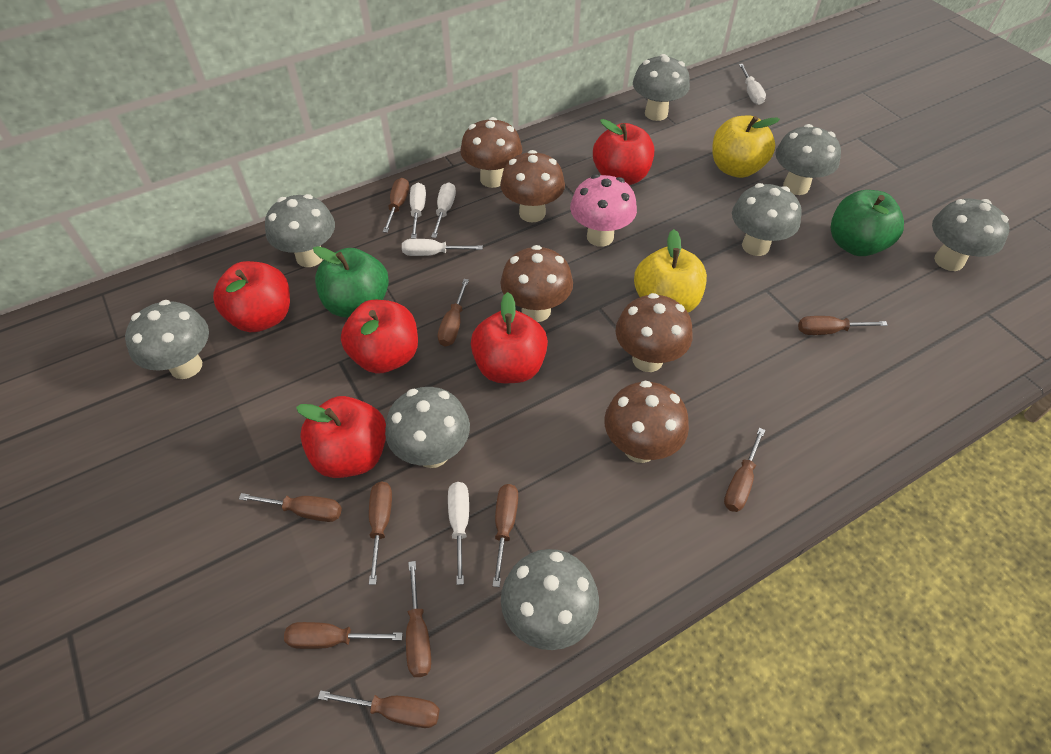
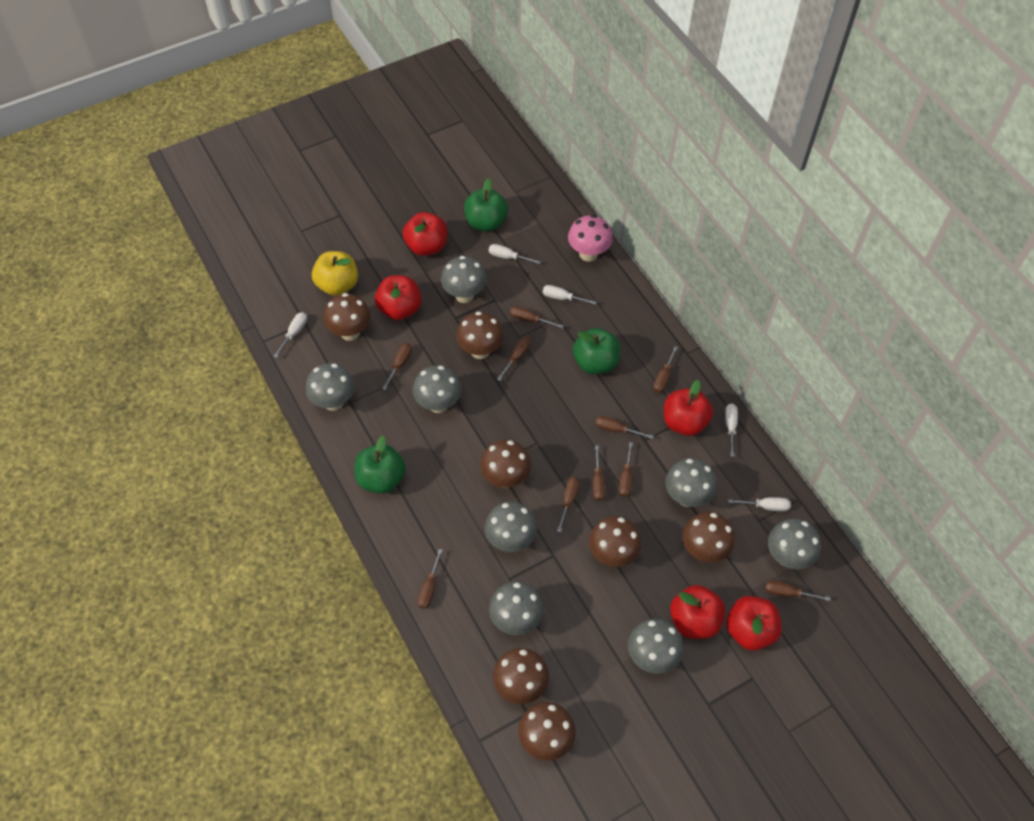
brown mushroom: 5 -> 7
green apple: 2 -> 3
yellow apple: 2 -> 1

